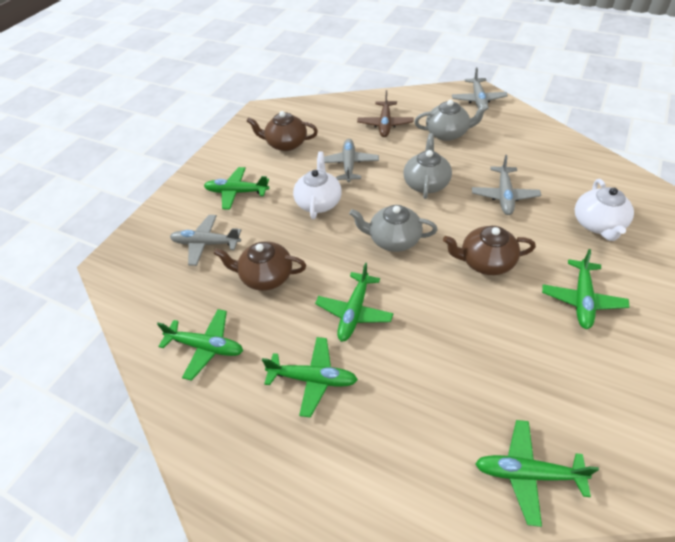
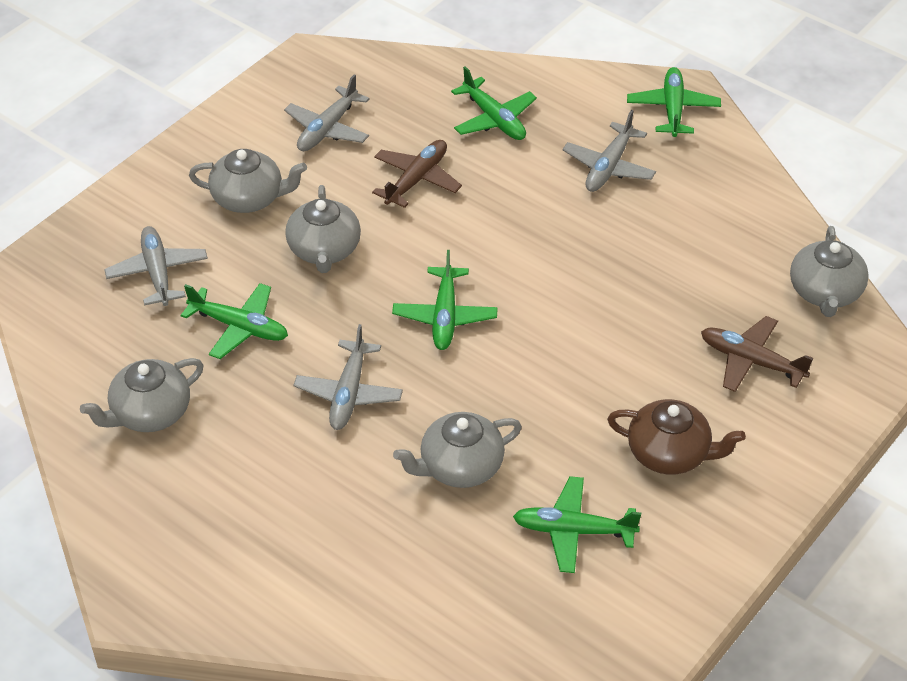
brown plane: 1 -> 2
brown teapot: 3 -> 1
green plane: 6 -> 5
grey teapot: 3 -> 5
white teapot: 2 -> 0

